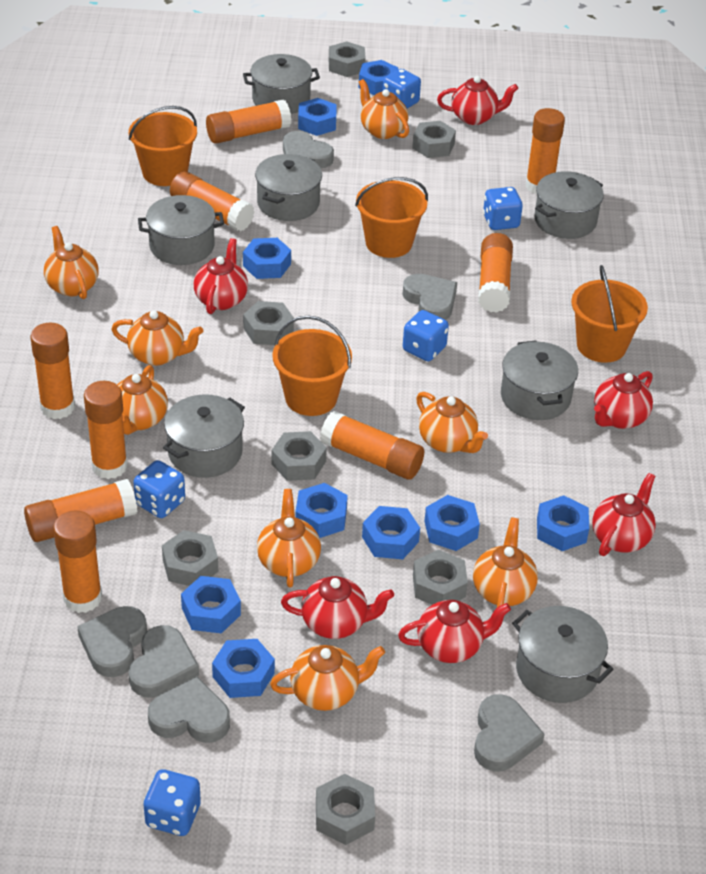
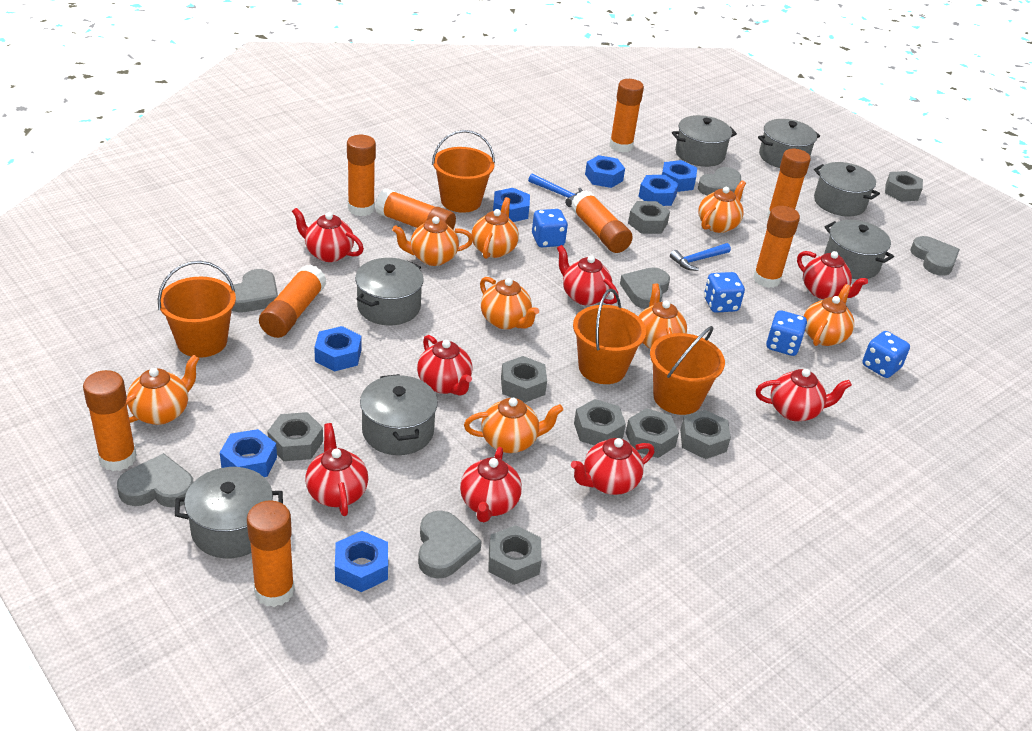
blue dice: 5 -> 4
blue hammer: 0 -> 2
blue nut: 9 -> 7
grey nut: 7 -> 8
red teapot: 6 -> 8

